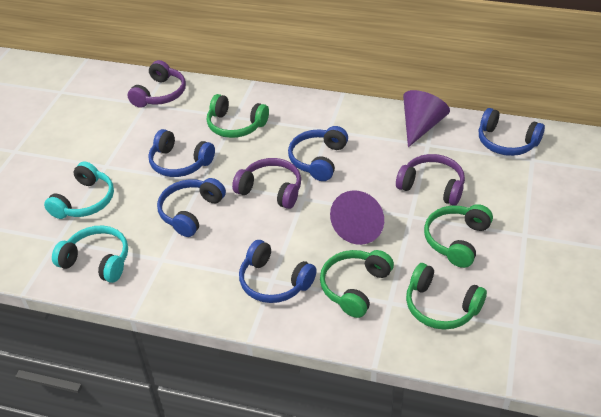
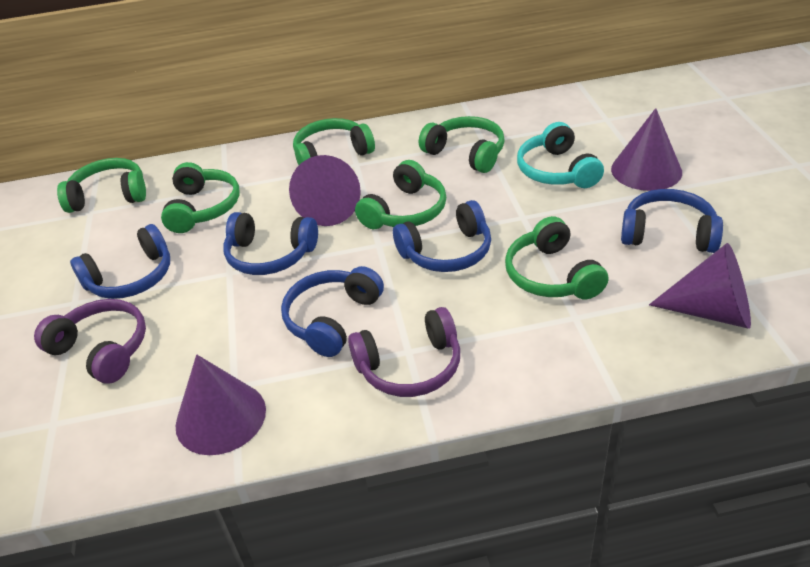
green headphones: 4 -> 6
purple cone: 2 -> 4
purple headphones: 3 -> 2
turquoise headphones: 2 -> 1

